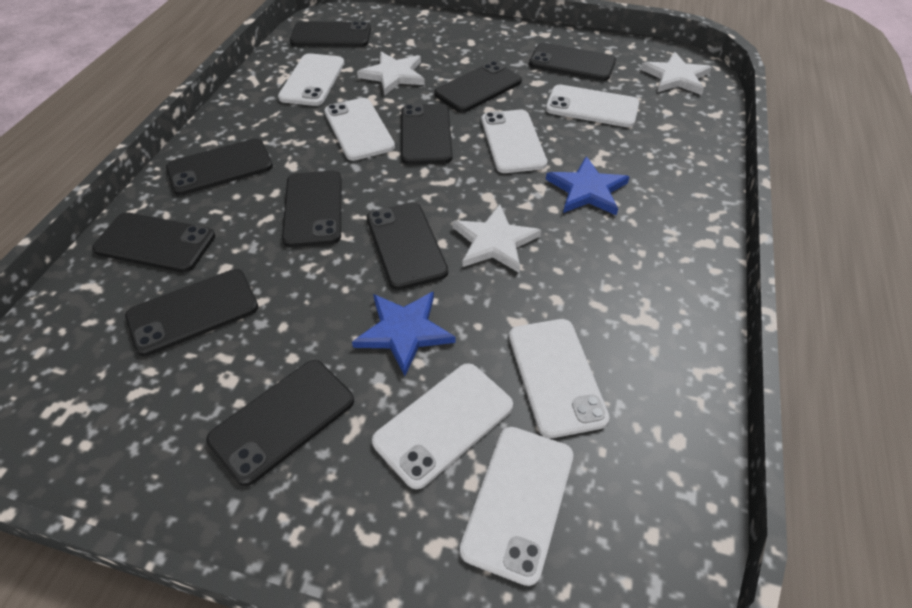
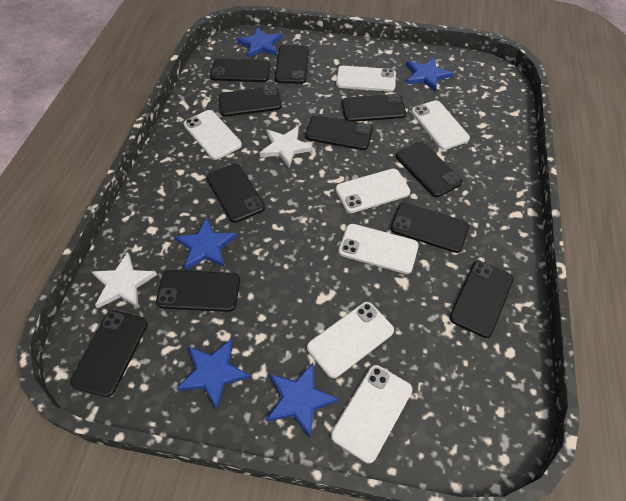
black phone: 10 -> 11
blue star: 2 -> 5
white star: 3 -> 2

